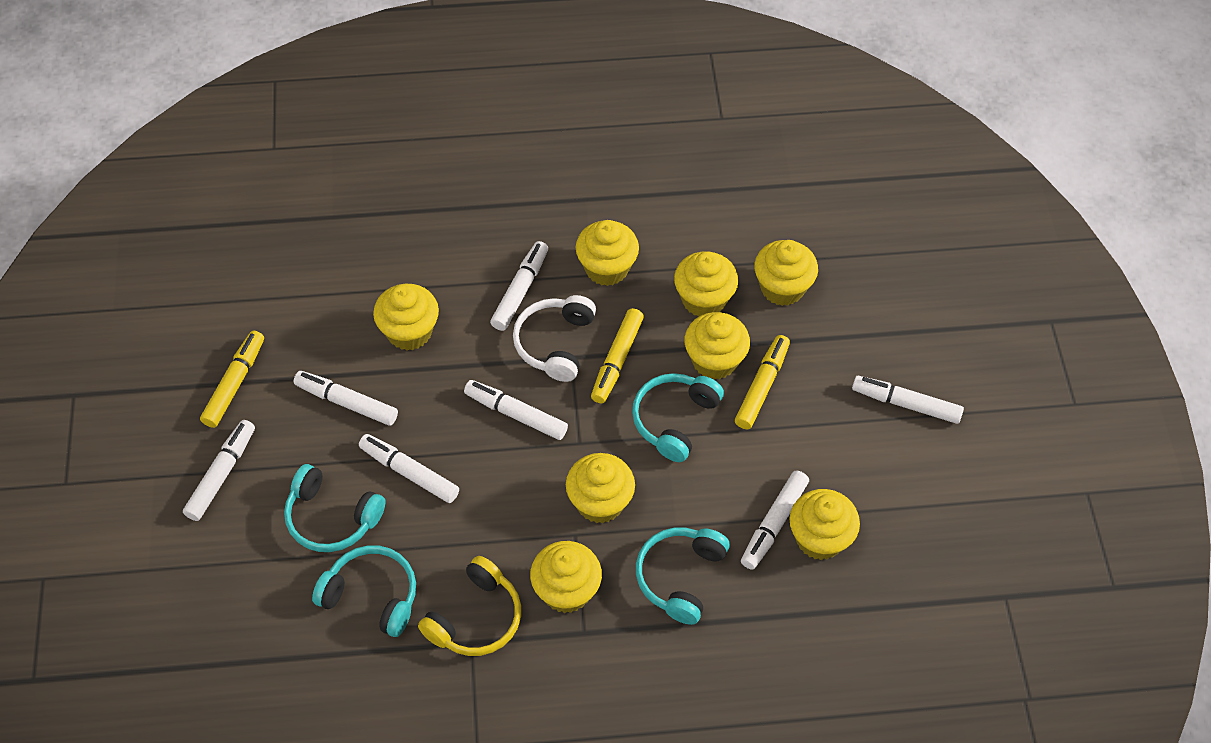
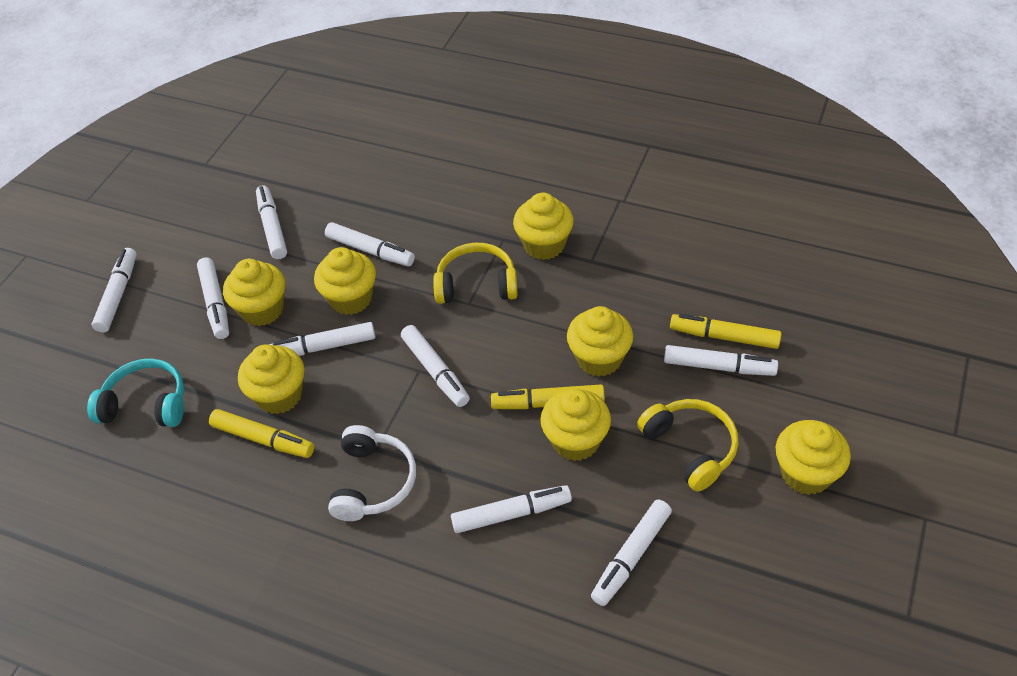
turquoise headphones: 4 -> 1
white marker: 7 -> 9
yellow cupcake: 8 -> 7
yellow headphones: 1 -> 2

